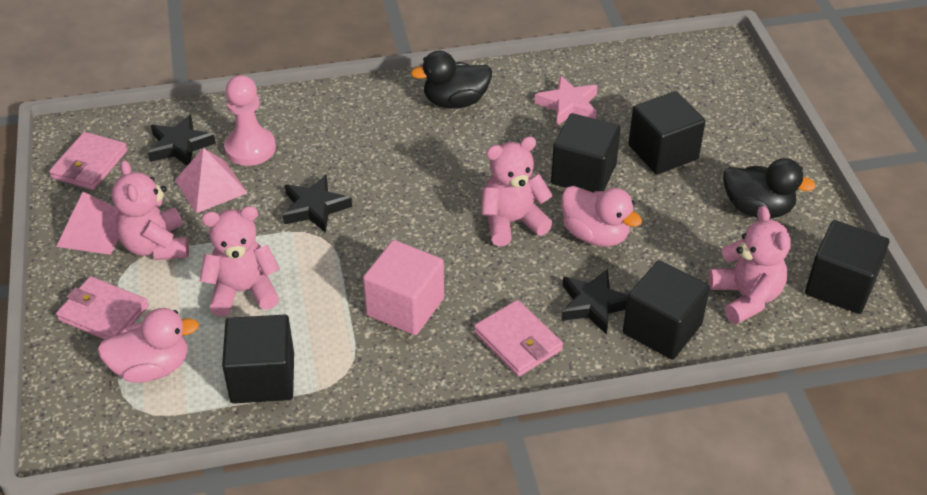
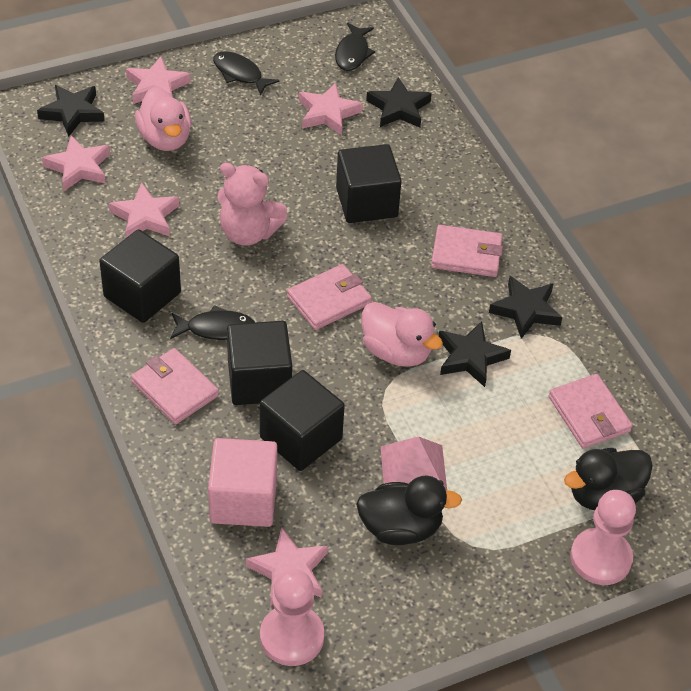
black cube: 5 -> 4
black fish: 0 -> 3
black star: 3 -> 4
pink pawn: 1 -> 2
pink pyramid: 2 -> 1
pink star: 1 -> 5
pink teddy bear: 4 -> 1
pink wallet: 3 -> 4

